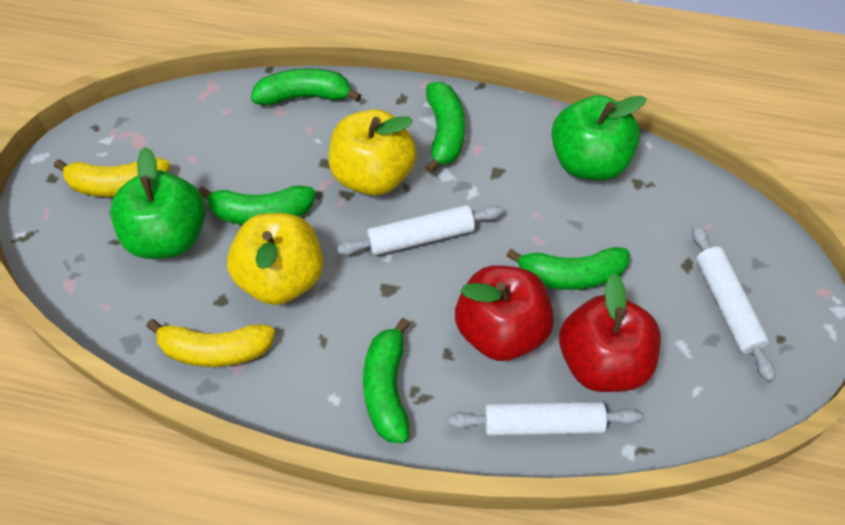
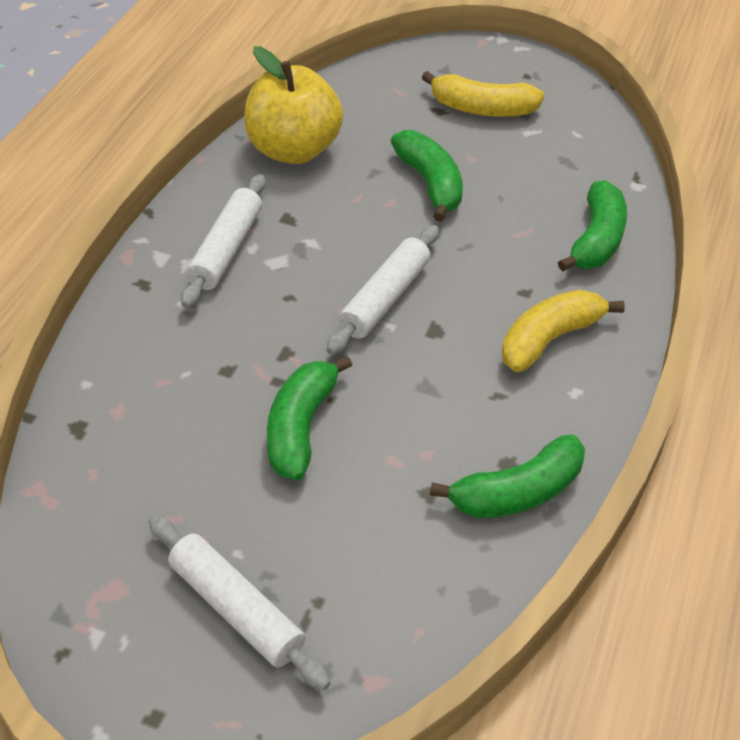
green apple: 2 -> 0
green banana: 5 -> 4
red apple: 2 -> 0
yellow apple: 2 -> 1

